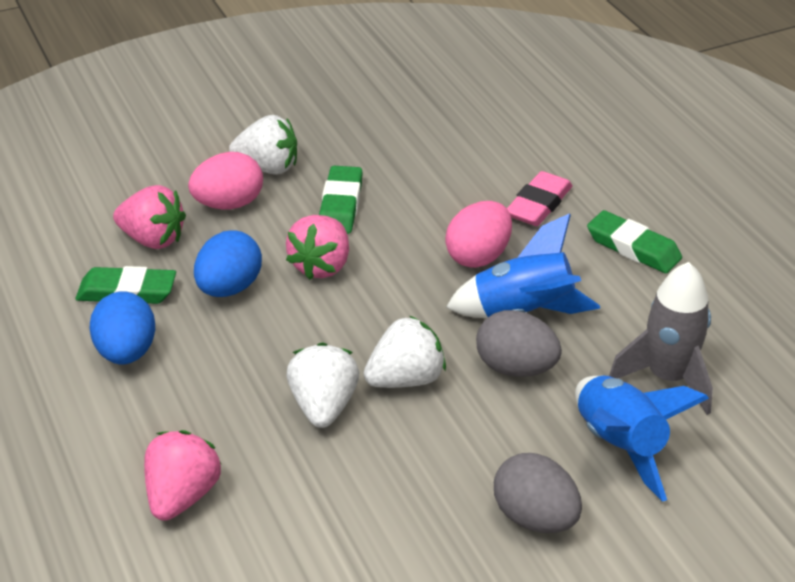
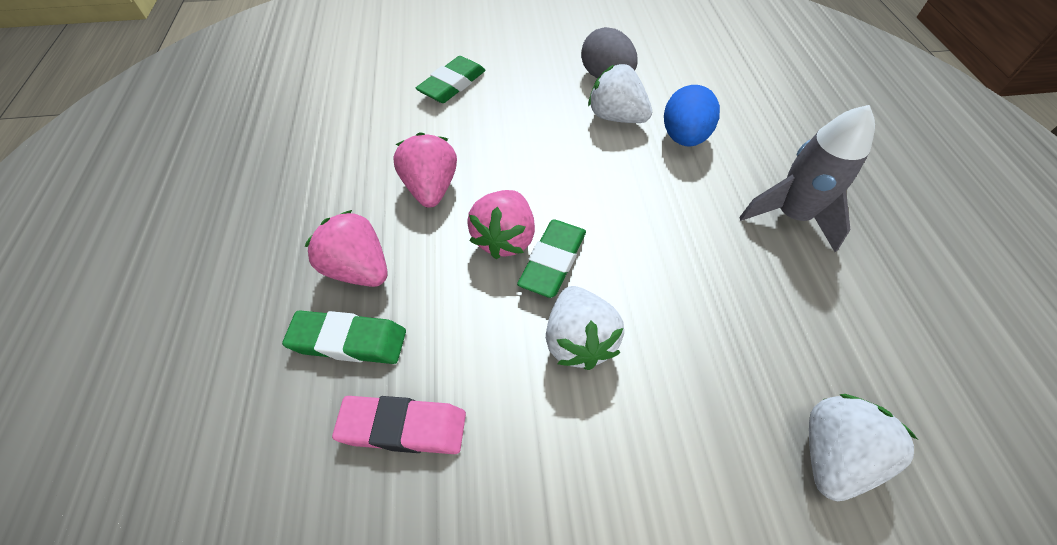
blue egg: 2 -> 1
blue rocket: 2 -> 0
grey egg: 2 -> 1
pink egg: 2 -> 0

